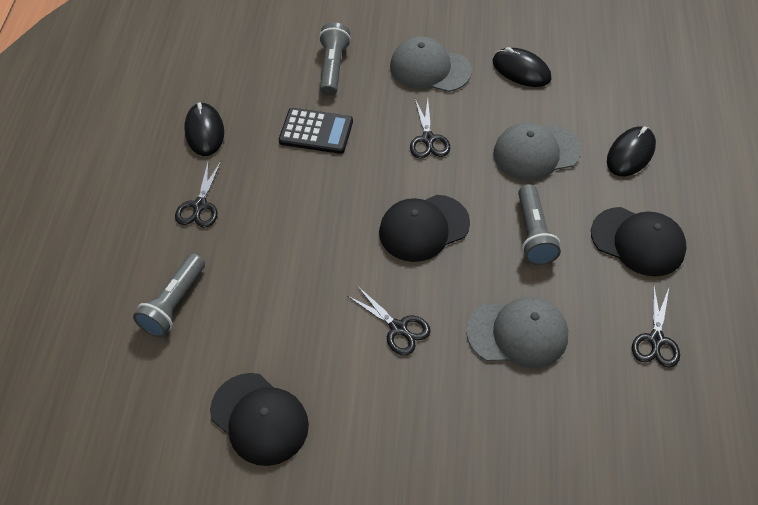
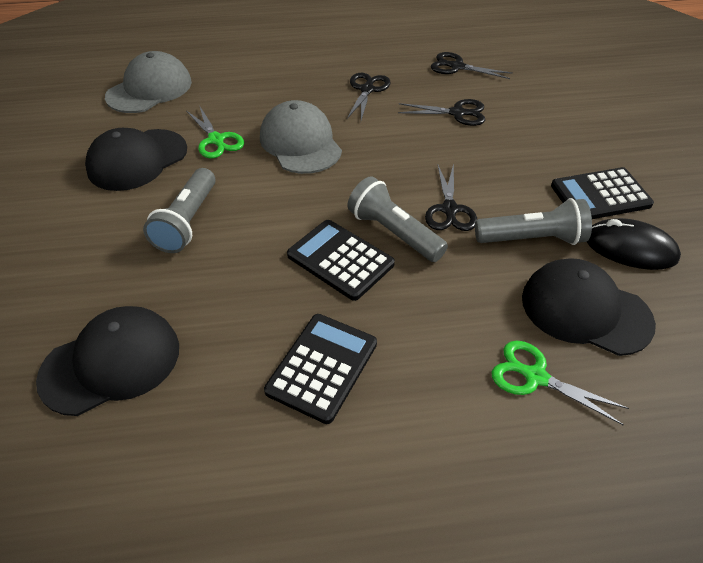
black calculator: 1 -> 3
black mouse: 3 -> 1
green scissors: 0 -> 2
grey cap: 3 -> 2

